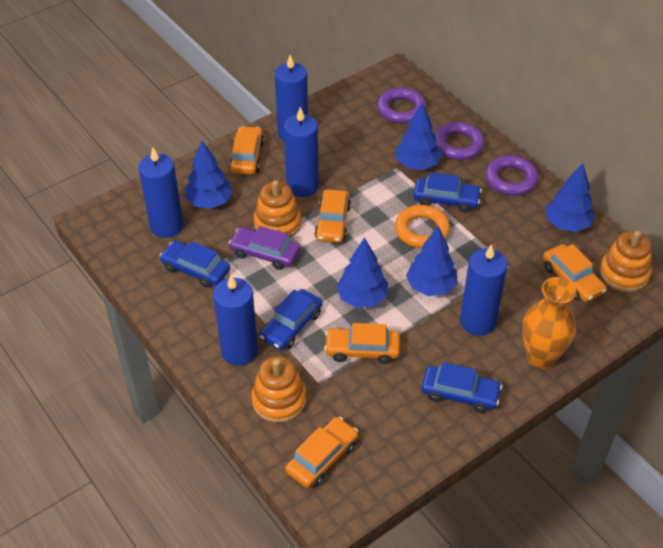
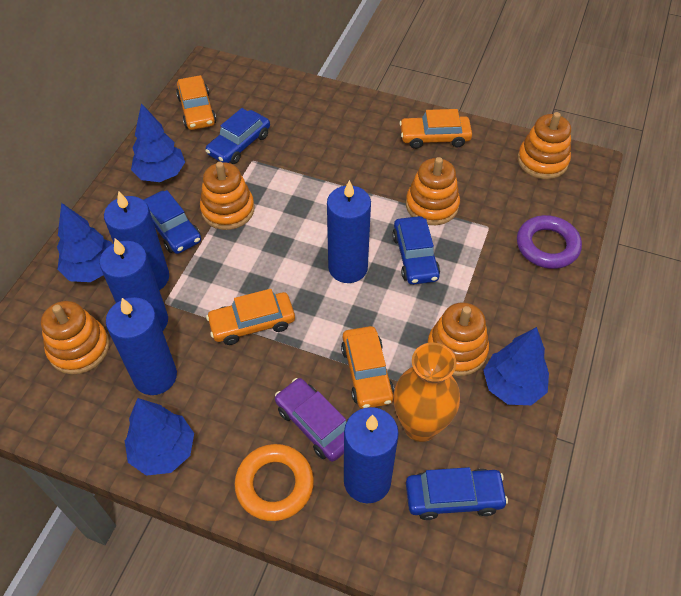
blue tree: 5 -> 4
orange car: 5 -> 4
orange stacking toy: 3 -> 5
purple ring: 3 -> 1

